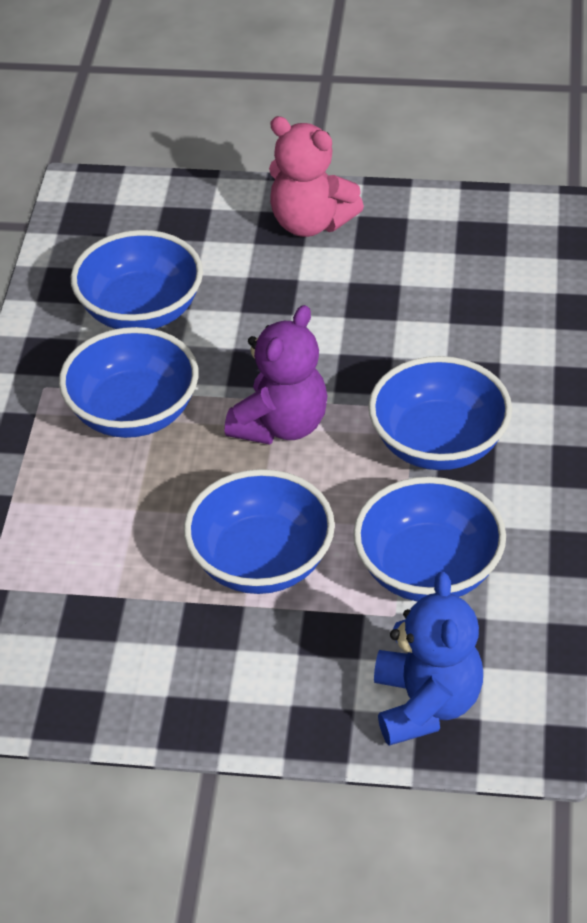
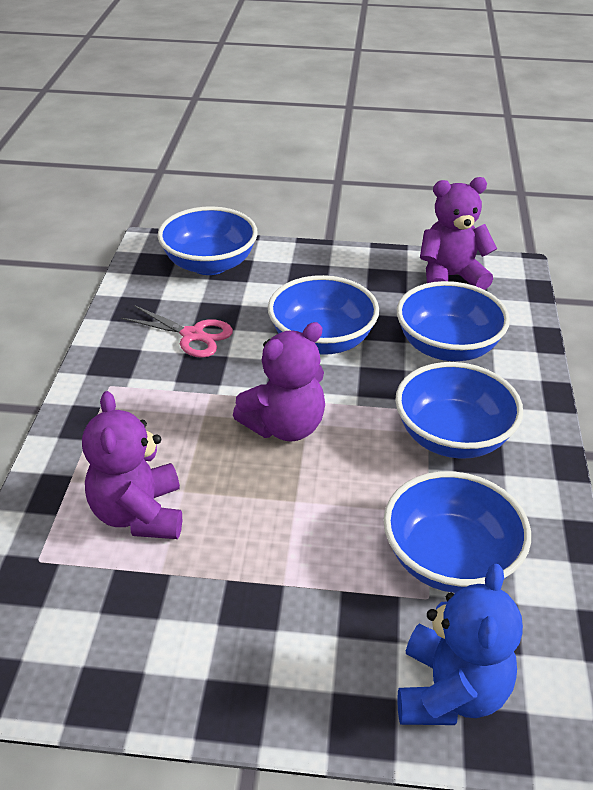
pink scissors: 0 -> 1
pink teddy bear: 1 -> 0
purple teddy bear: 1 -> 3

